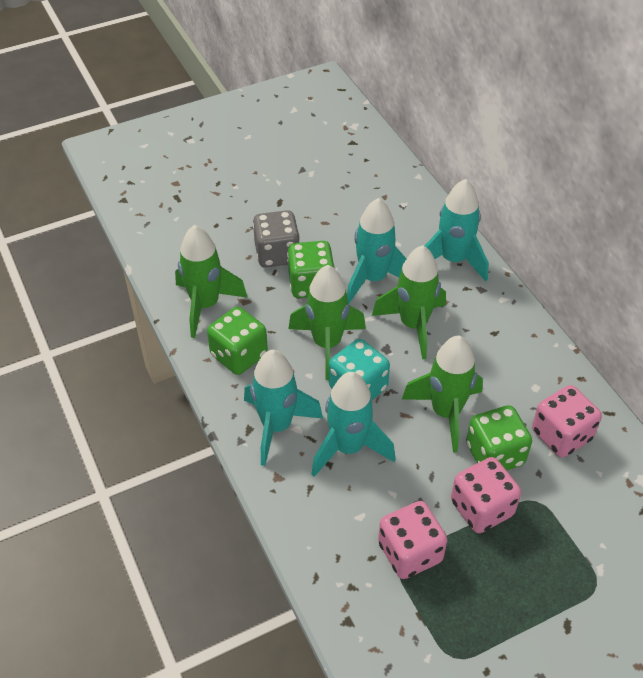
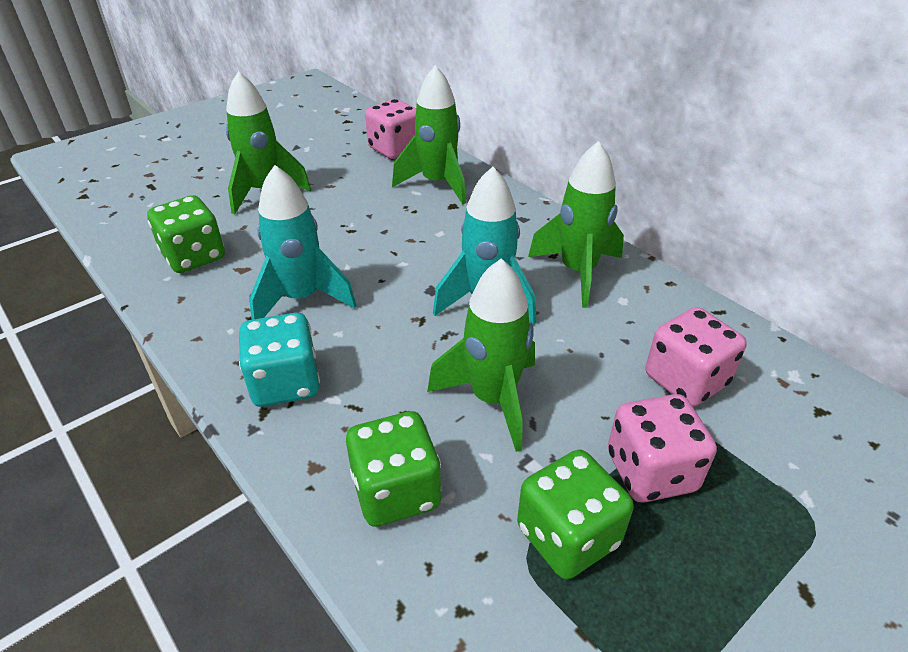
grey dice: 1 -> 0
turquoise rocket: 4 -> 2

